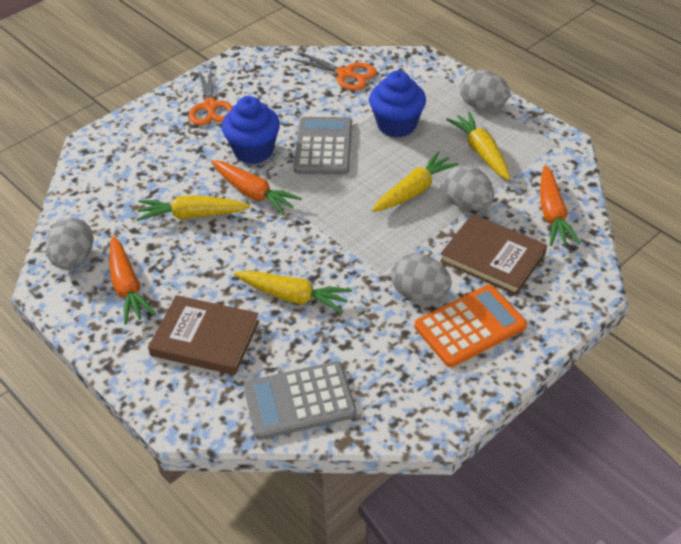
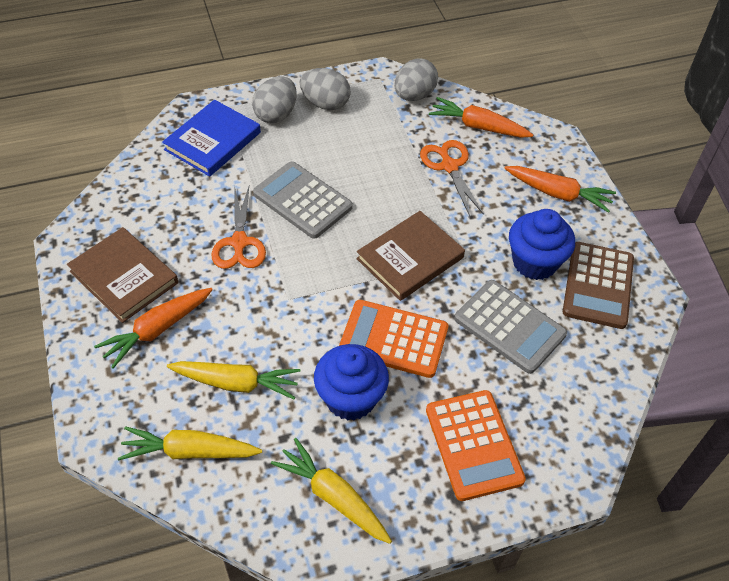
blue book: 0 -> 1
brown calculator: 0 -> 1
grey egg: 4 -> 3
orange calculator: 1 -> 2
yellow carrot: 4 -> 3

